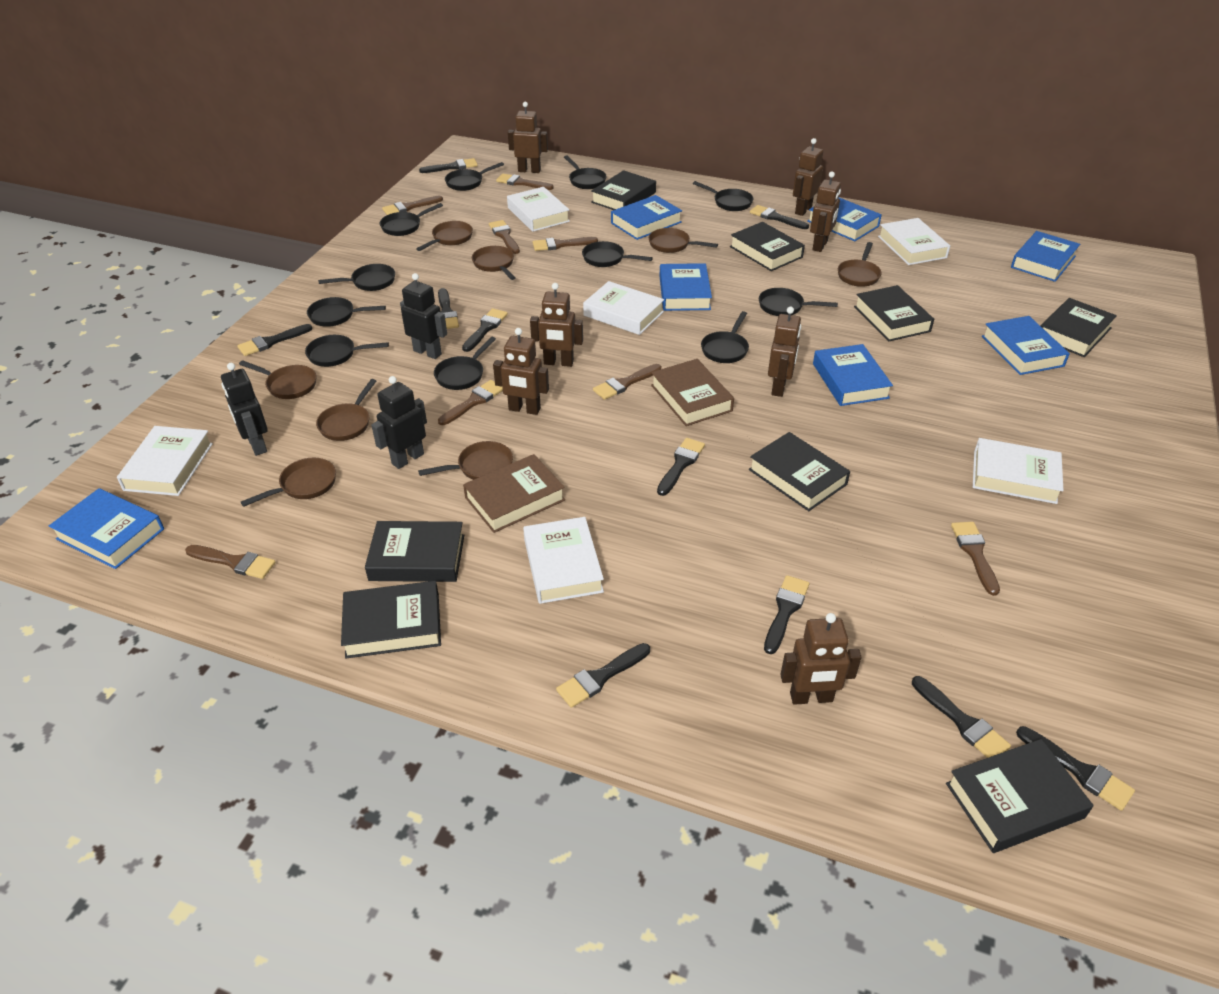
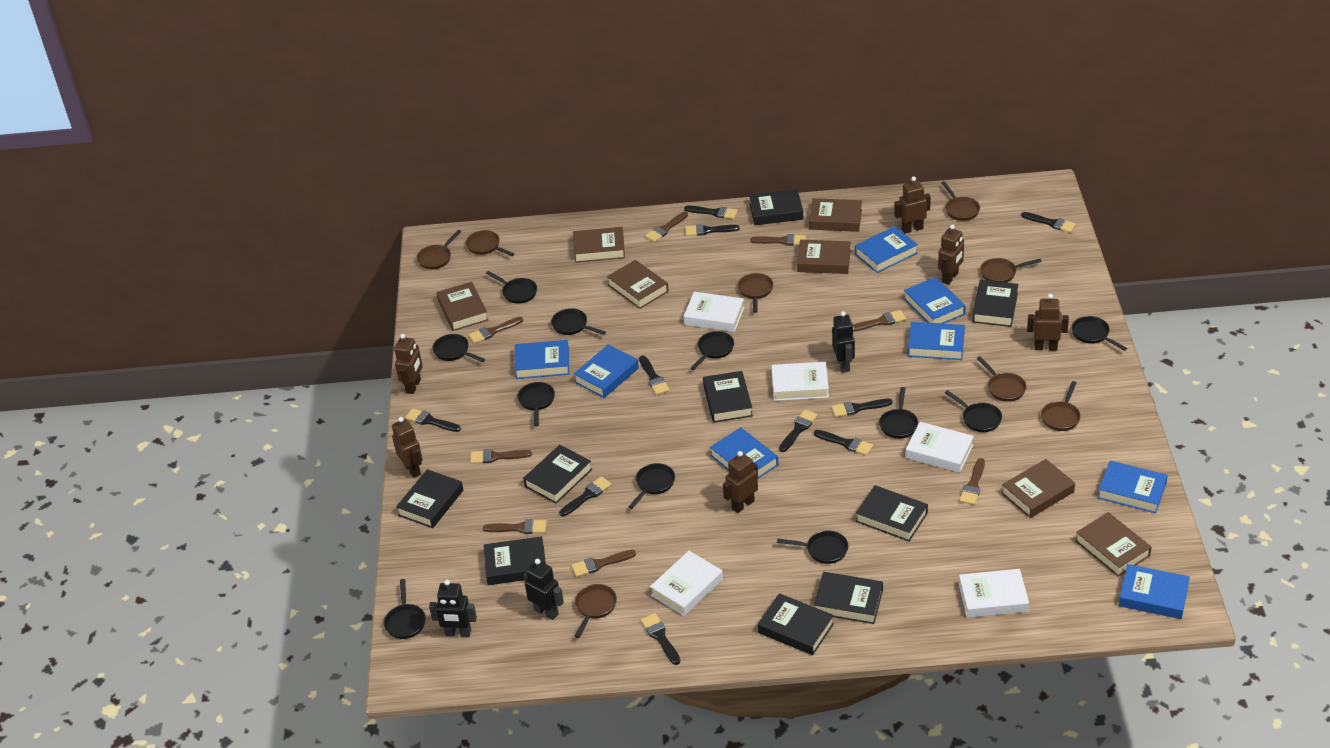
black book: 8 -> 9
blue book: 7 -> 8
brown book: 2 -> 7
brown robot: 7 -> 6
white book: 6 -> 5

